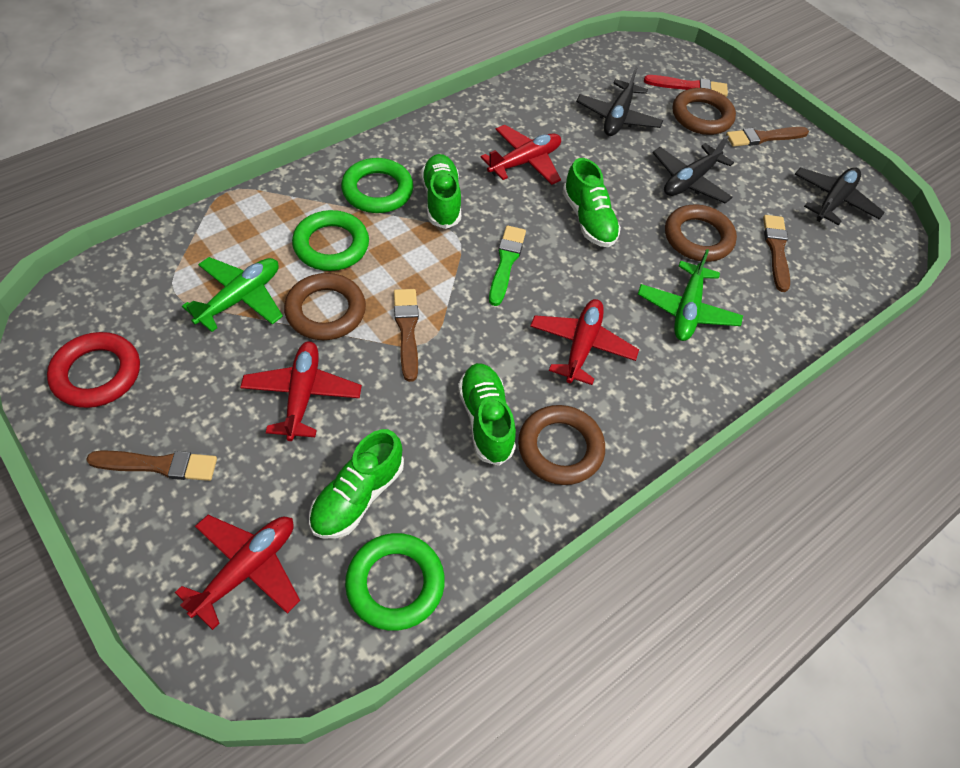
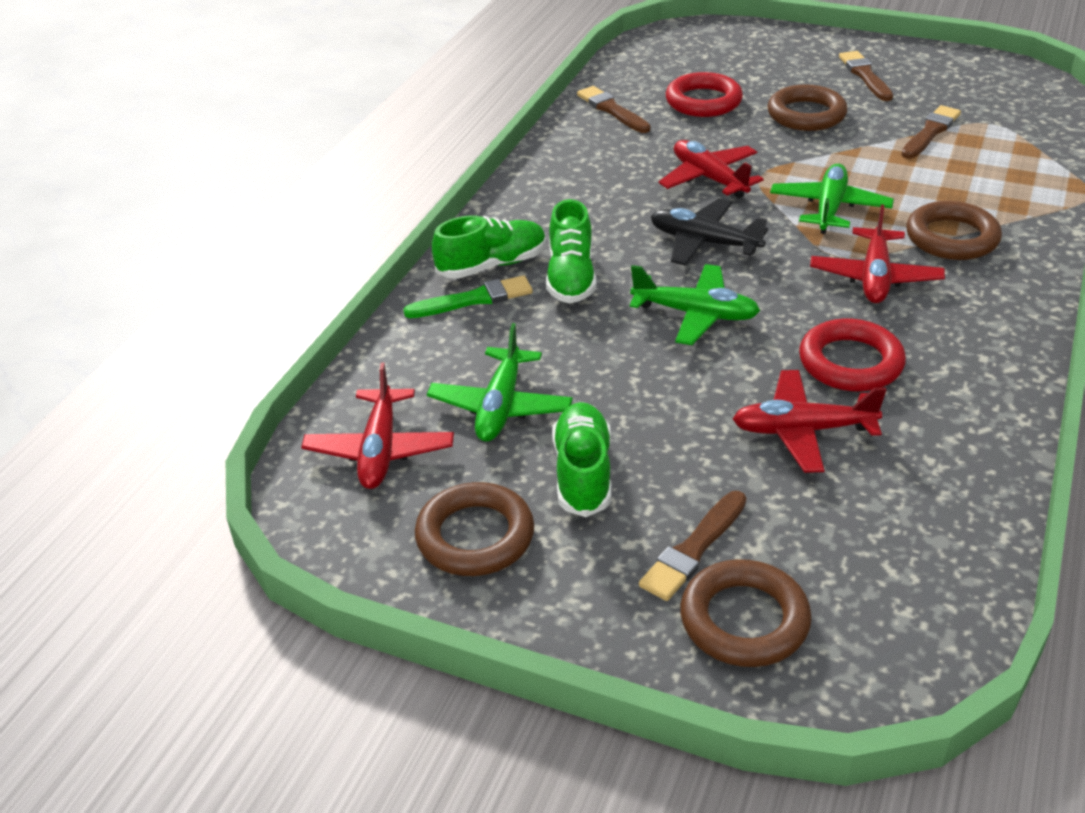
black plane: 3 -> 1
green plane: 2 -> 3
green ring: 3 -> 0
green shoe: 4 -> 3
red brush: 1 -> 0
red ring: 1 -> 2

